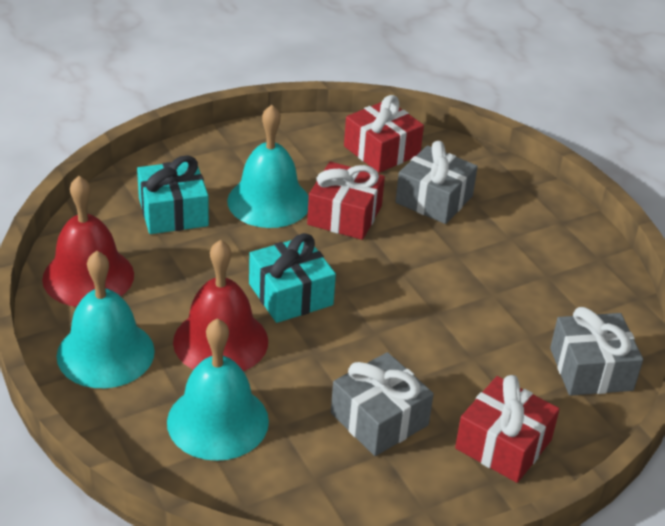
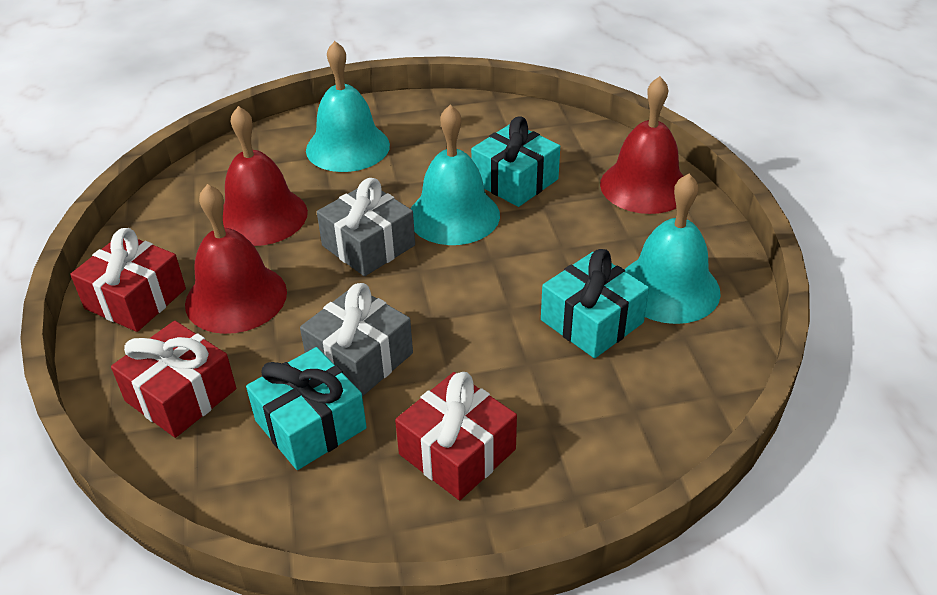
grey gift: 3 -> 2
red bell: 2 -> 3
turquoise gift: 2 -> 3

